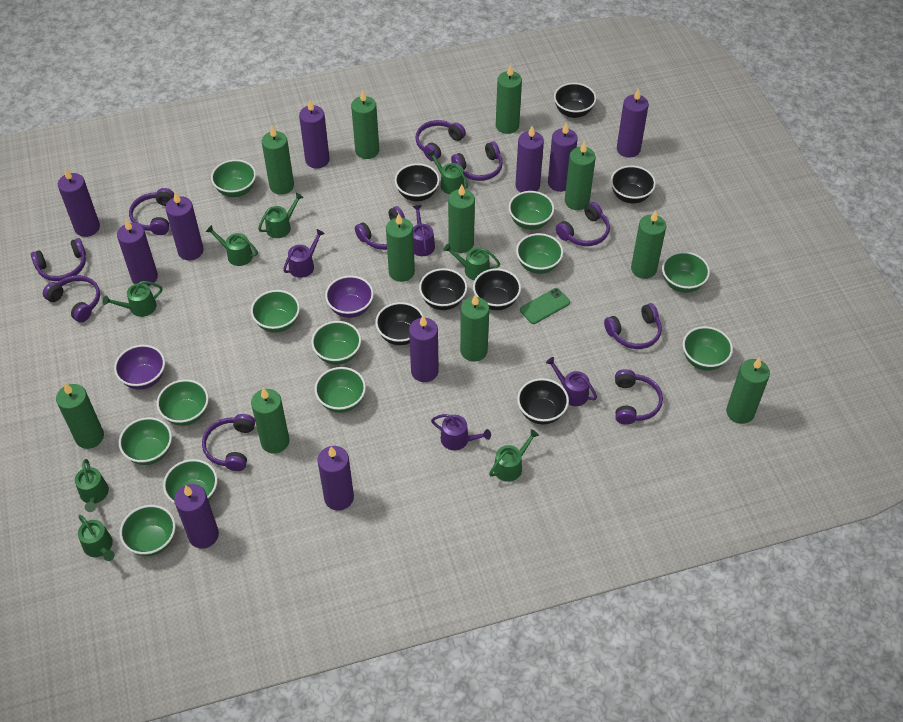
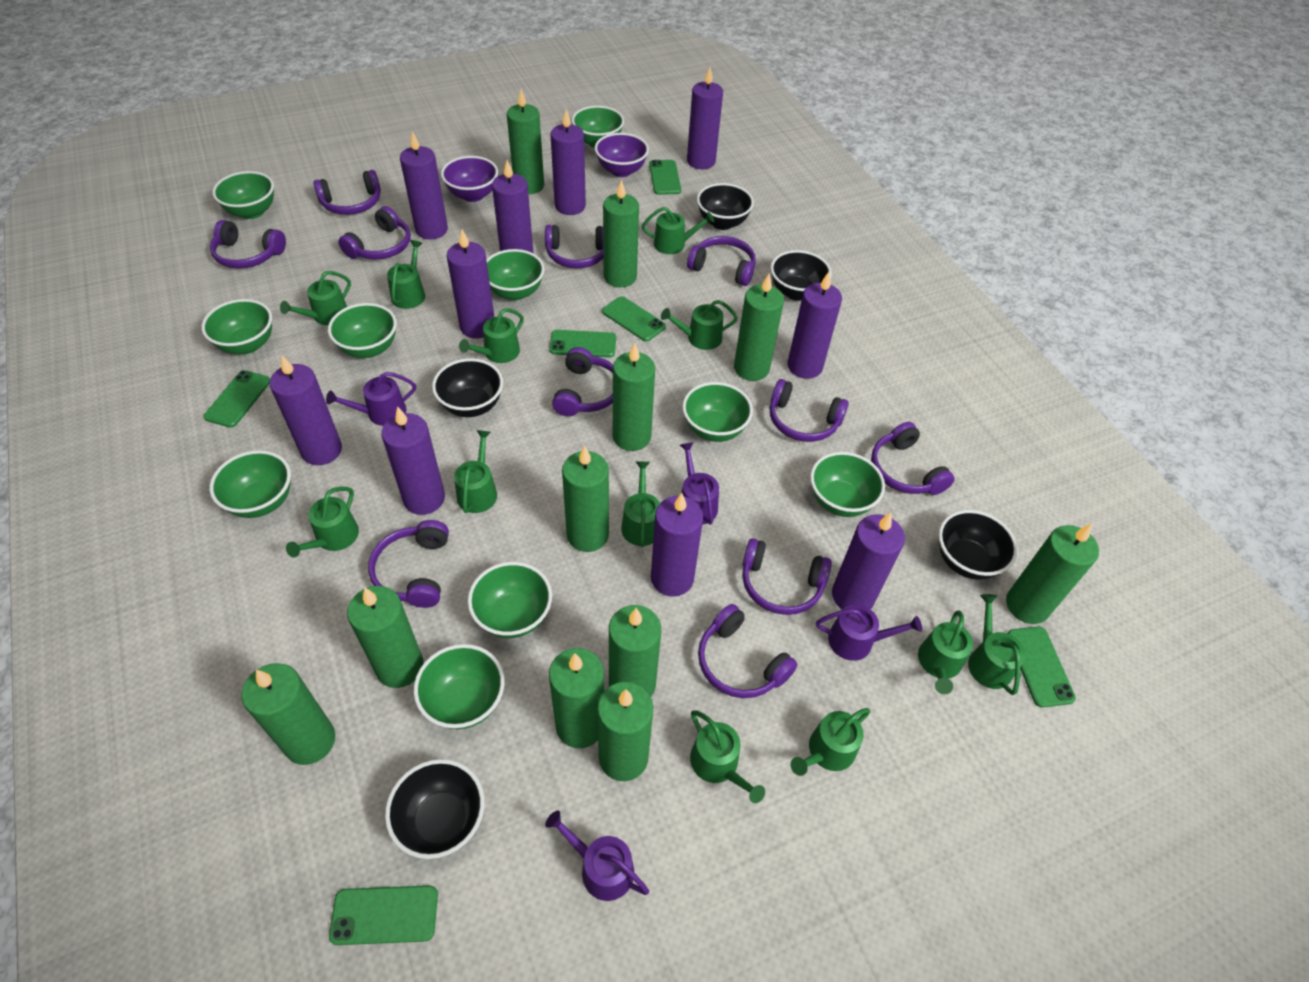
black bowl: 7 -> 5
green bowl: 12 -> 10
green phone: 1 -> 6
green watering can: 8 -> 12
purple headphones: 10 -> 11

